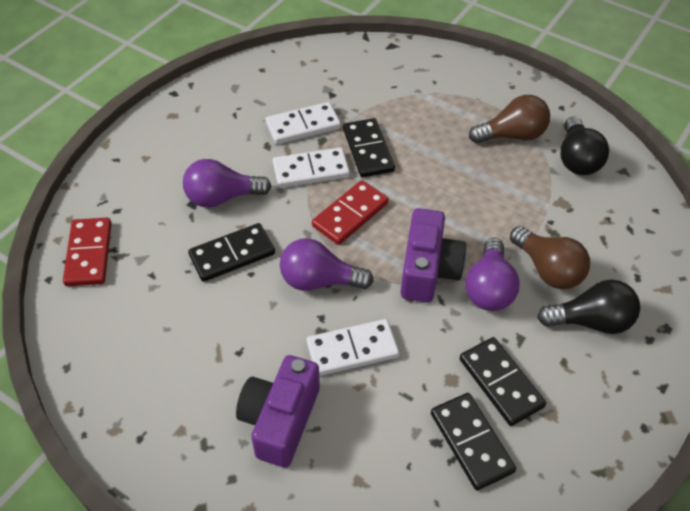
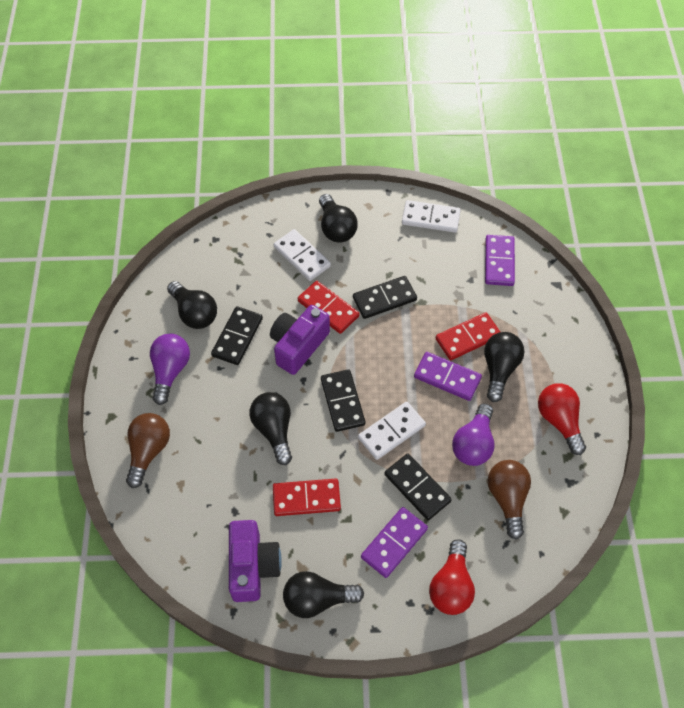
black light bulb: 2 -> 5
purple domino: 0 -> 3
purple light bulb: 3 -> 2
red domino: 2 -> 3
red light bulb: 0 -> 2

